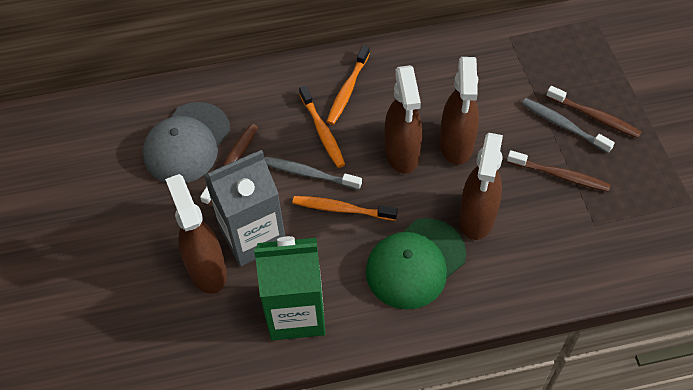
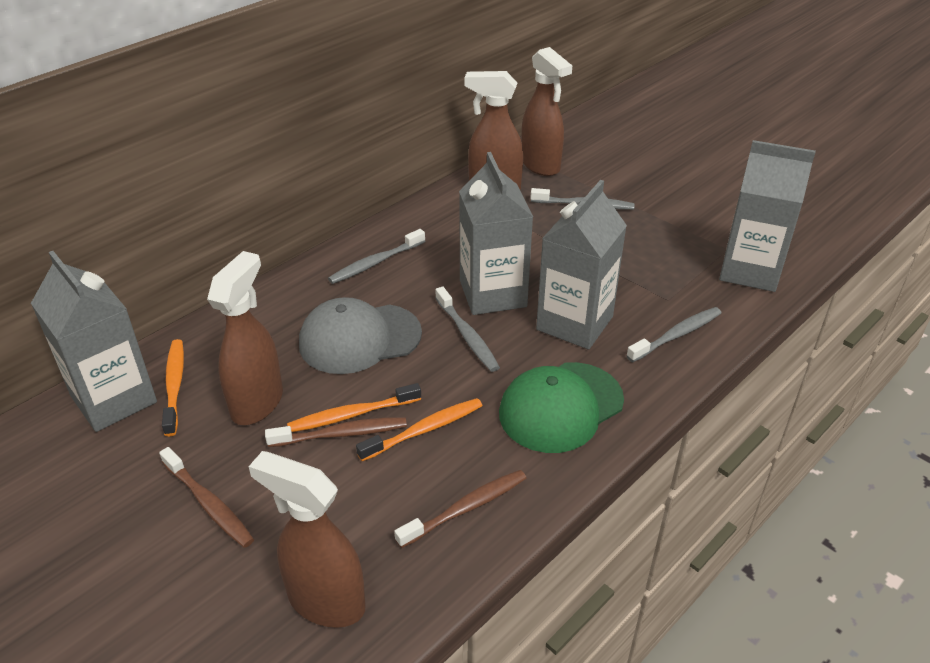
green carton: 1 -> 0
grey carton: 1 -> 4
grey toothbrush: 2 -> 4

